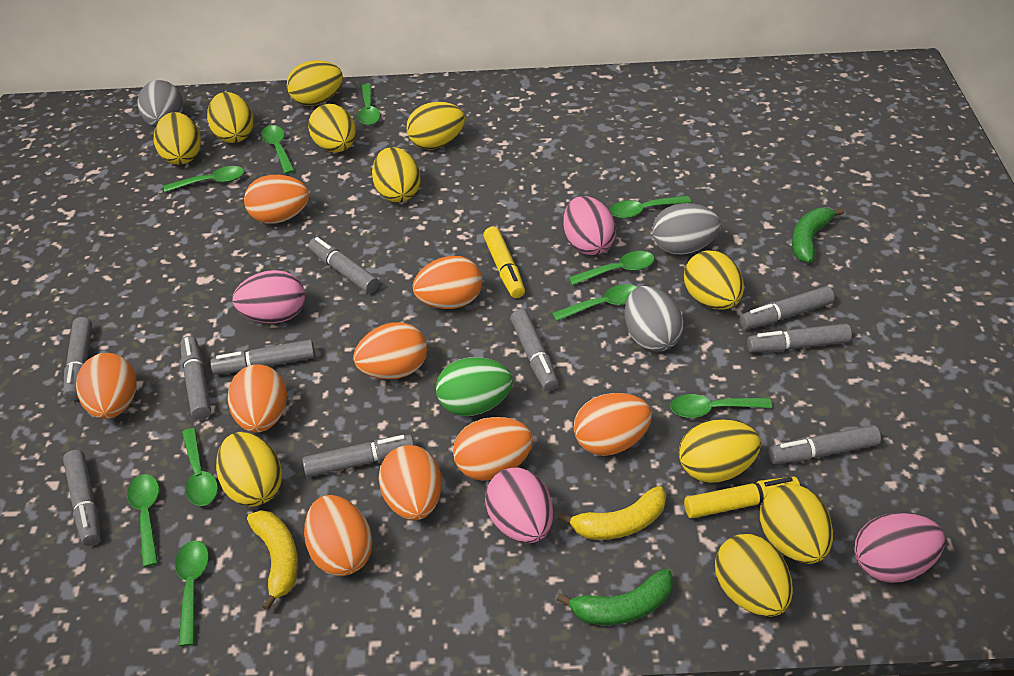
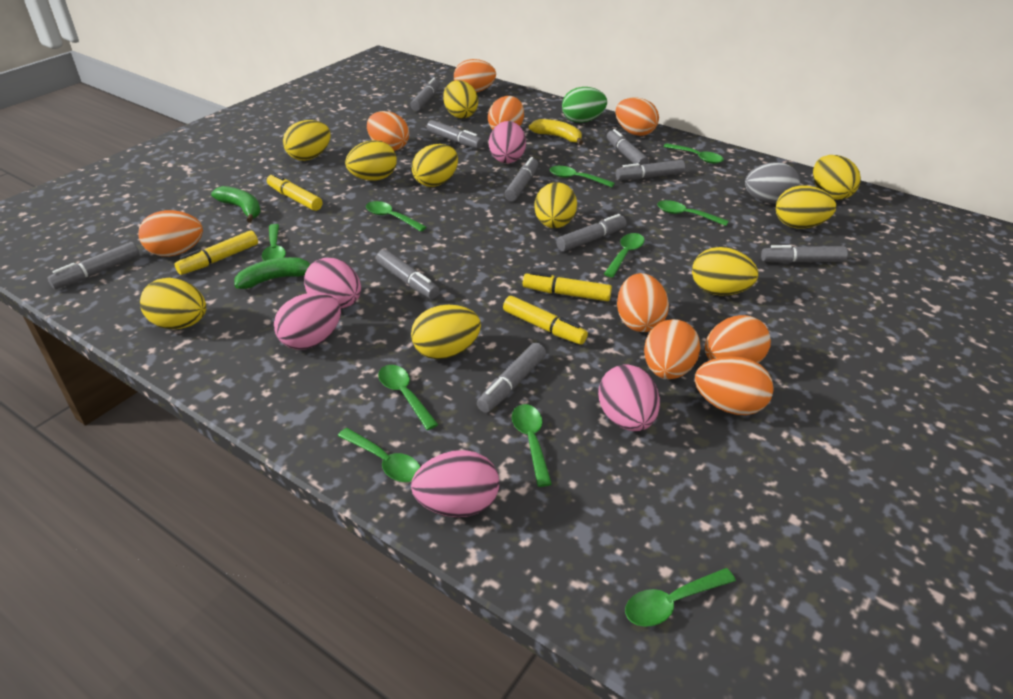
grey egg: 3 -> 1
pink egg: 4 -> 5
yellow banana: 2 -> 1
yellow egg: 11 -> 10
yellow marker: 2 -> 4

